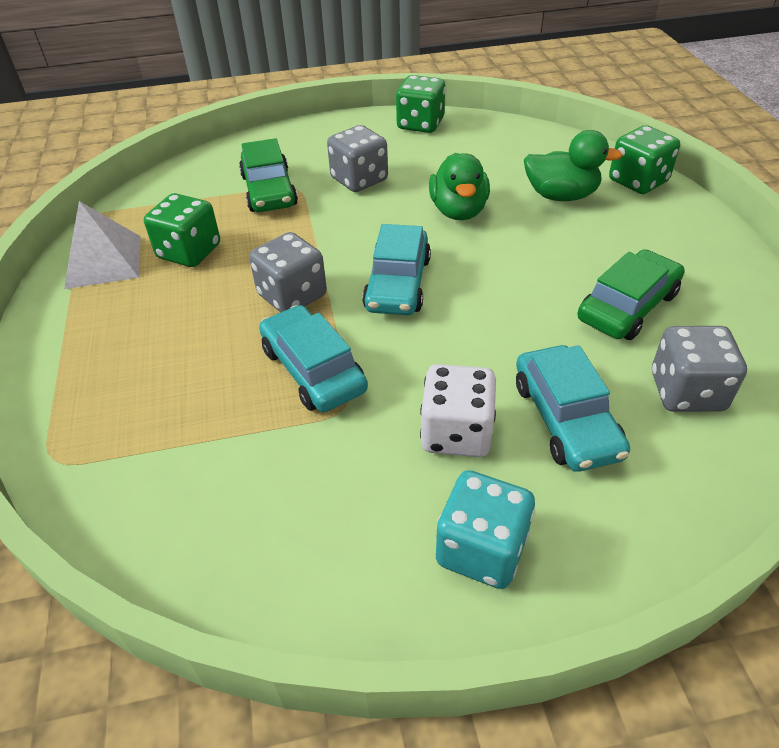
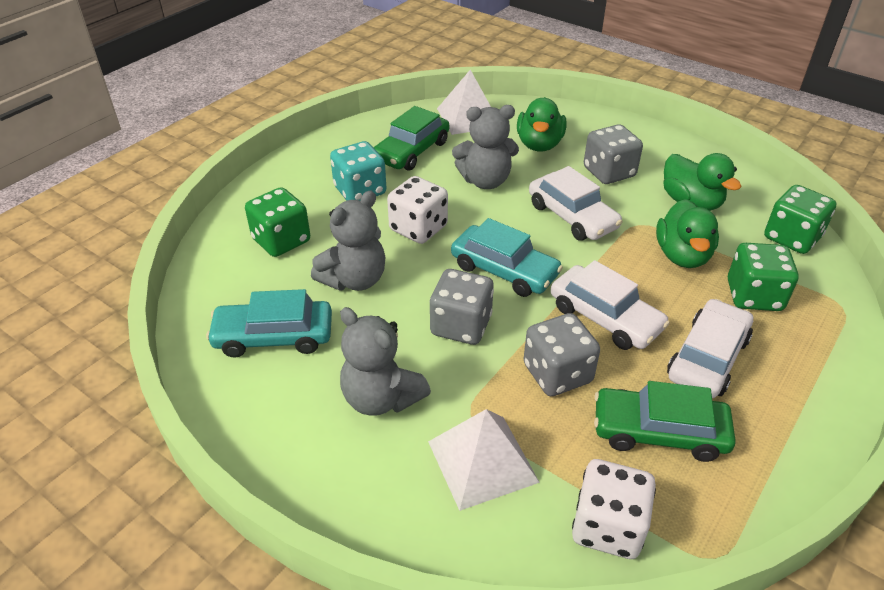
green duck: 2 -> 3
grey teddy bear: 0 -> 3
turquoise car: 3 -> 2
white car: 0 -> 3
white dice: 1 -> 2
white pyramid: 1 -> 2

